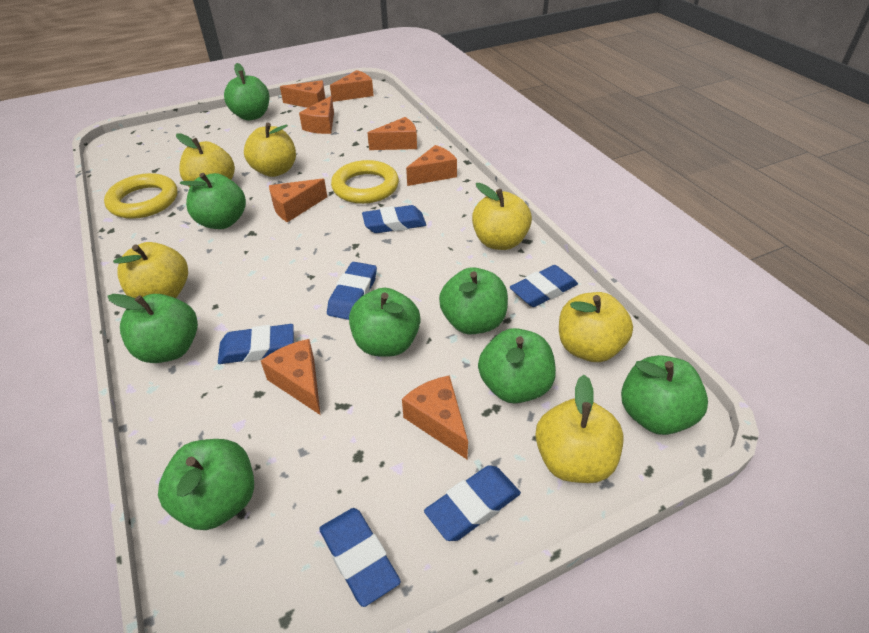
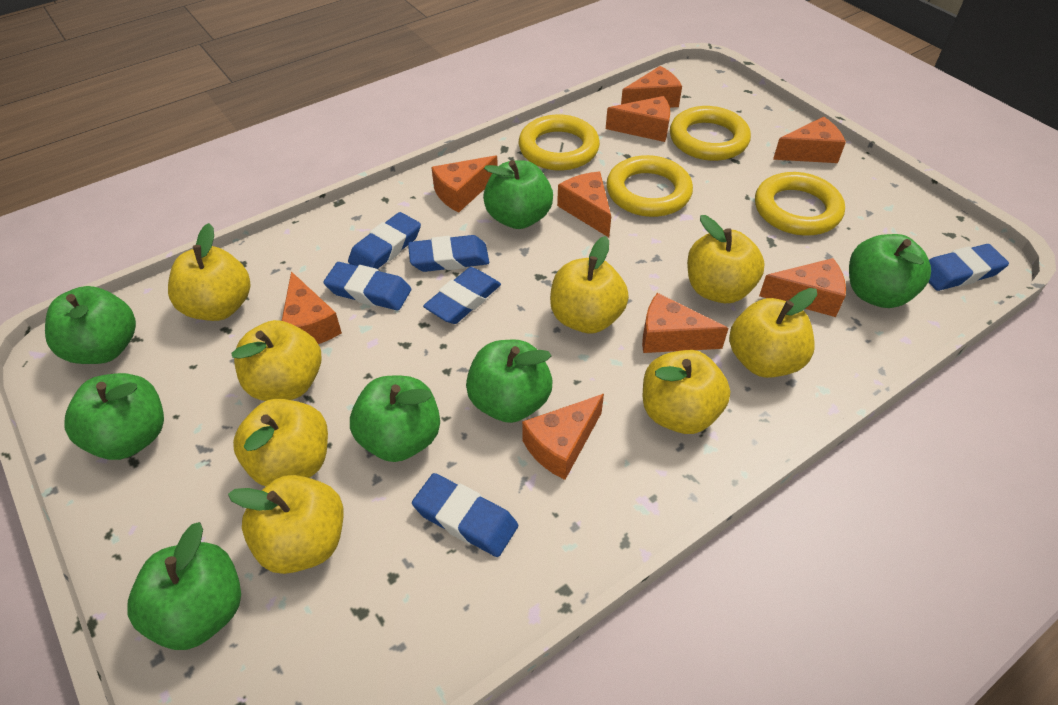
green apple: 8 -> 7
orange cheese: 8 -> 9
yellow apple: 6 -> 8
yellow ring: 2 -> 4

